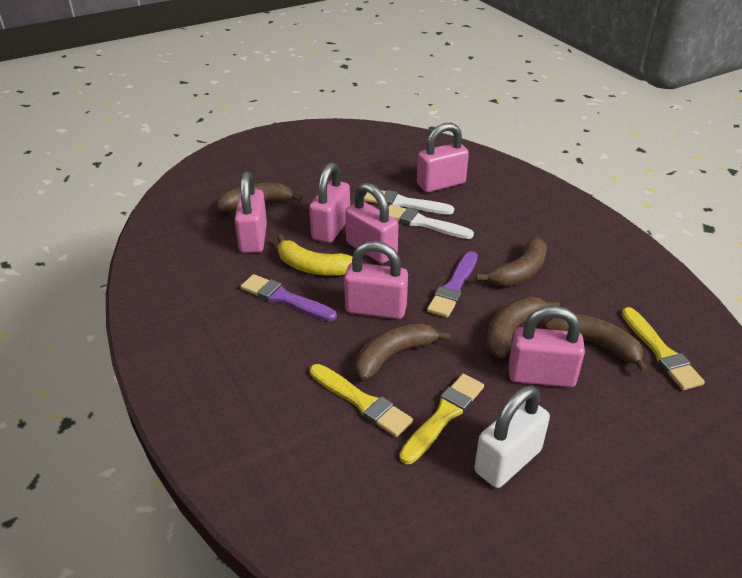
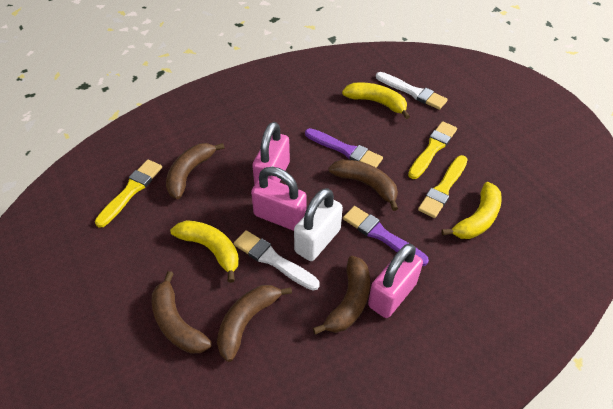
pink padlock: 6 -> 3
yellow banana: 1 -> 3

